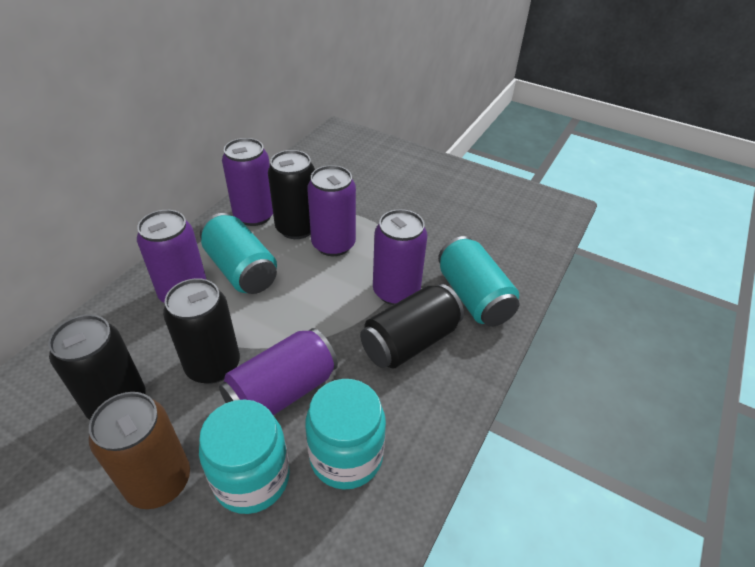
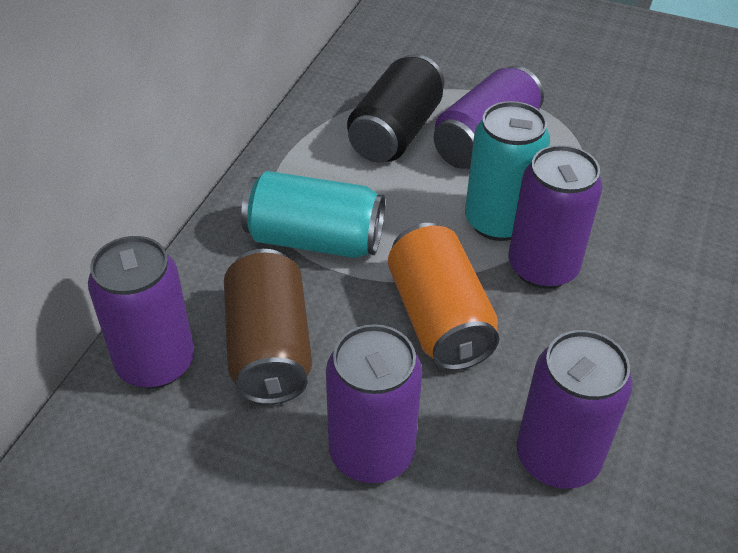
black can: 4 -> 1
orange can: 0 -> 1
turquoise jar: 2 -> 0

